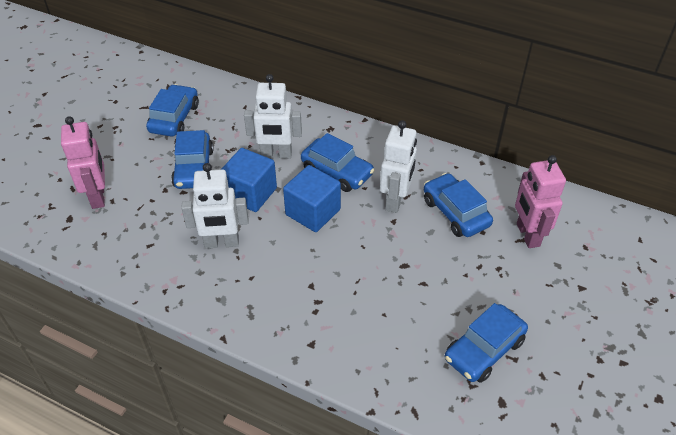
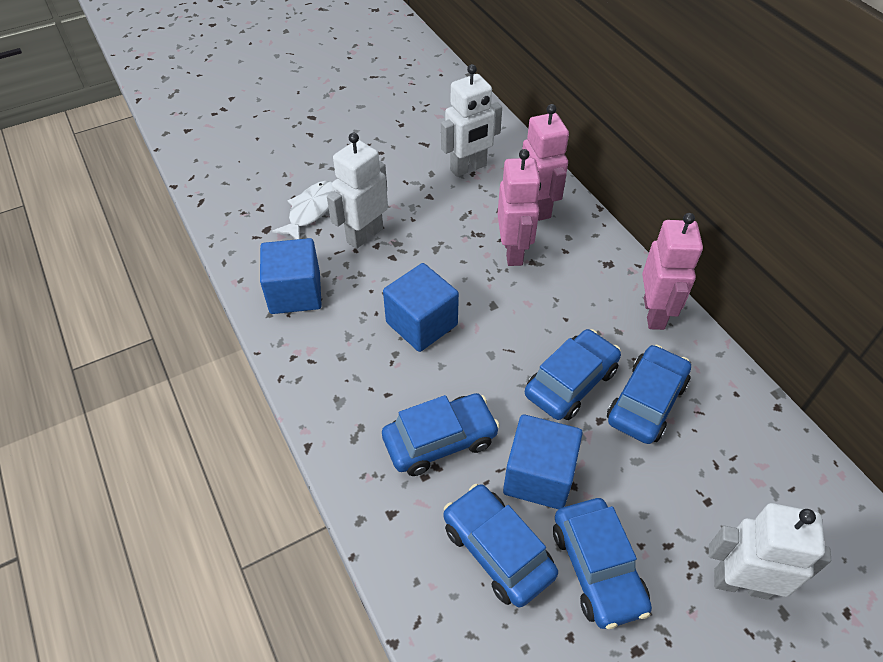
blue cube: 2 -> 3
pink robot: 2 -> 3
white fish: 0 -> 1

